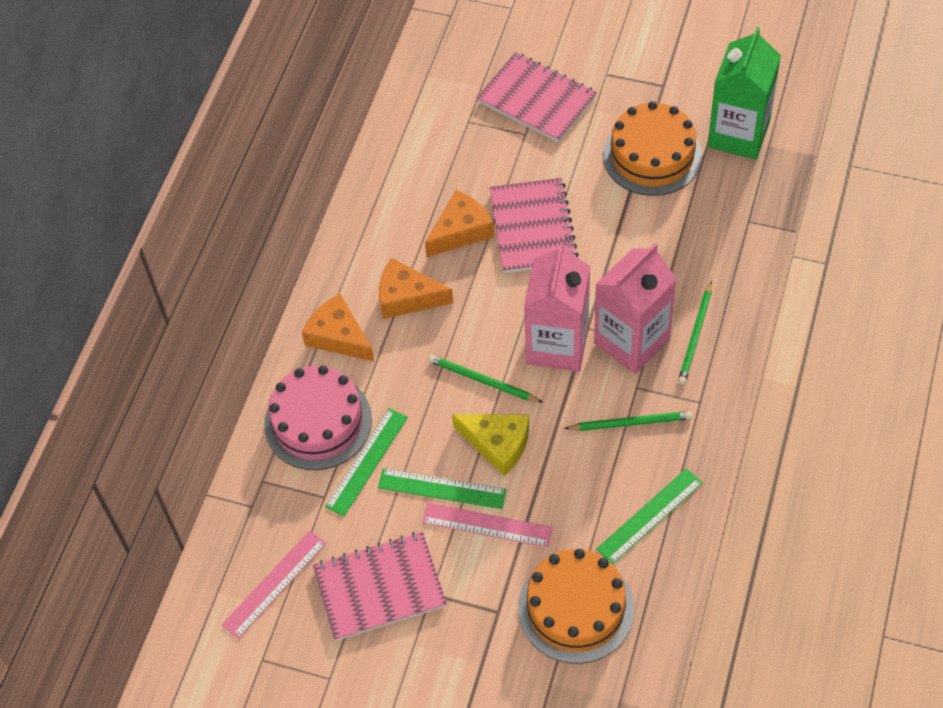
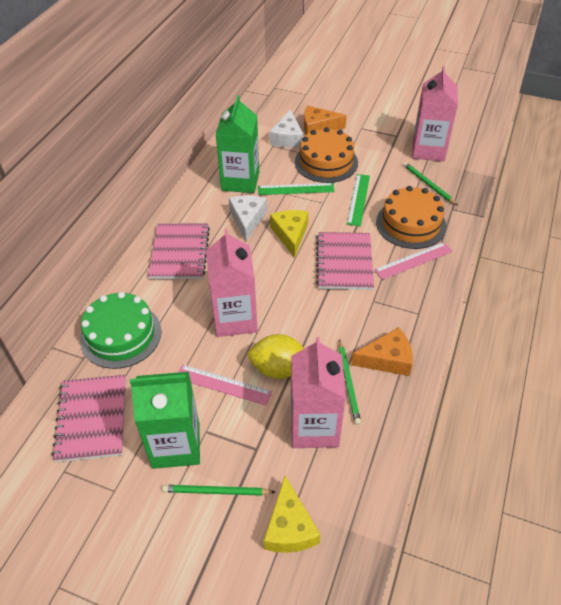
green cake: 0 -> 1
green carton: 1 -> 2
green ruler: 3 -> 2
orange cheese: 3 -> 2
pink cake: 1 -> 0
pink carton: 2 -> 3
white cheese: 0 -> 2
yellow cheese: 1 -> 2
yellow lemon: 0 -> 1

